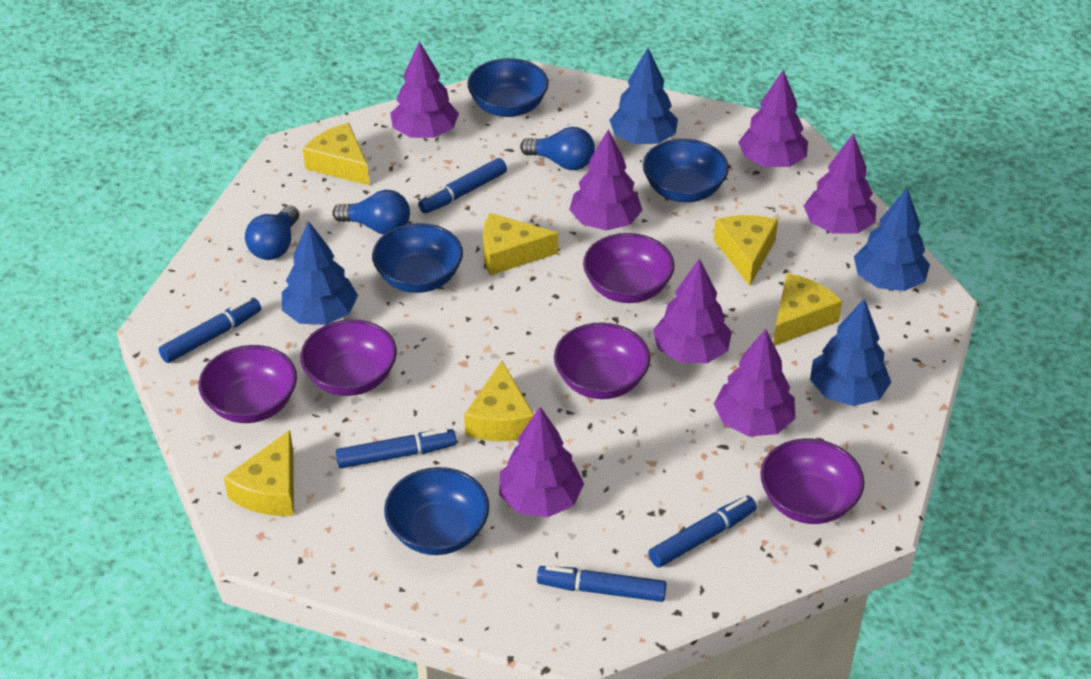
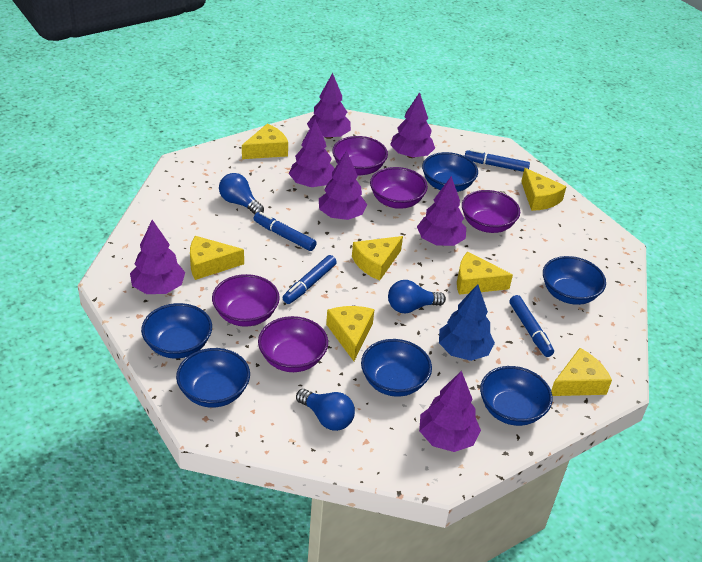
blue bowl: 4 -> 6
blue marker: 5 -> 4
blue tree: 4 -> 1
yellow cheese: 6 -> 7

